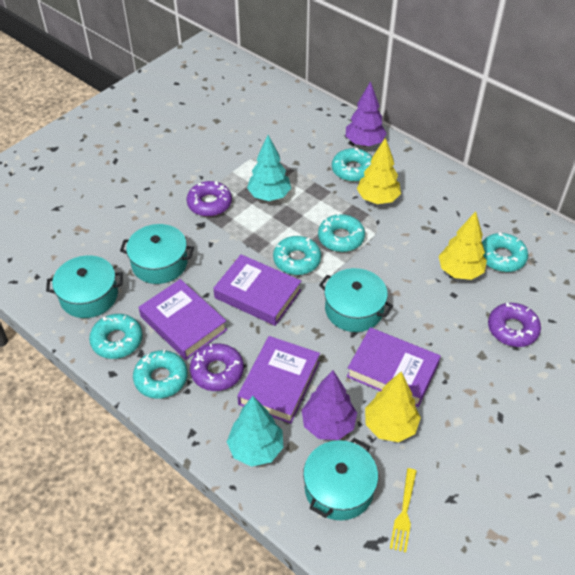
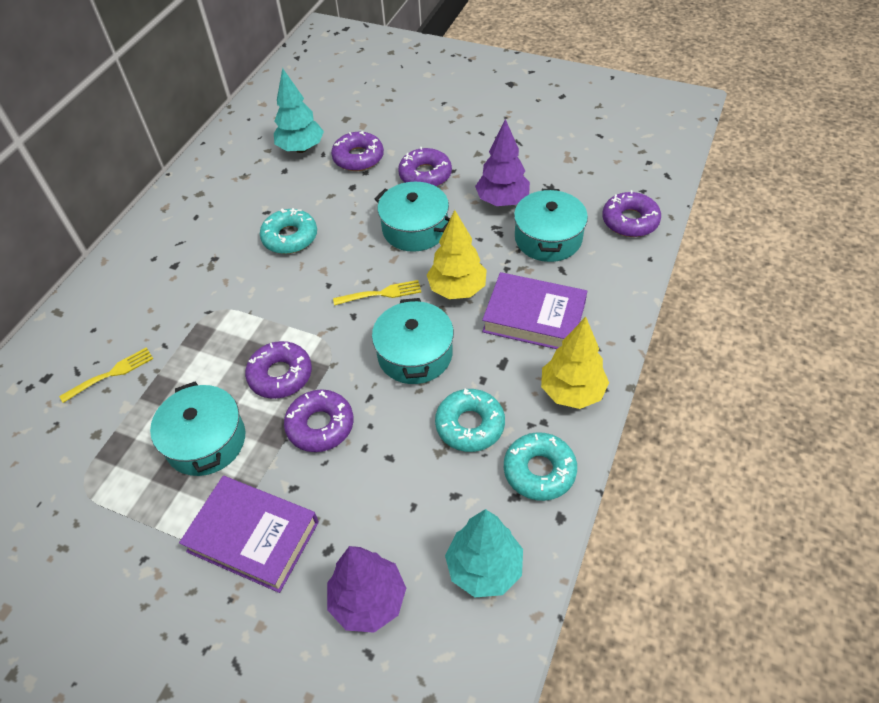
purple book: 4 -> 2
purple donut: 3 -> 5
turquoise donut: 6 -> 3
yellow fork: 1 -> 2
yellow tree: 3 -> 2

